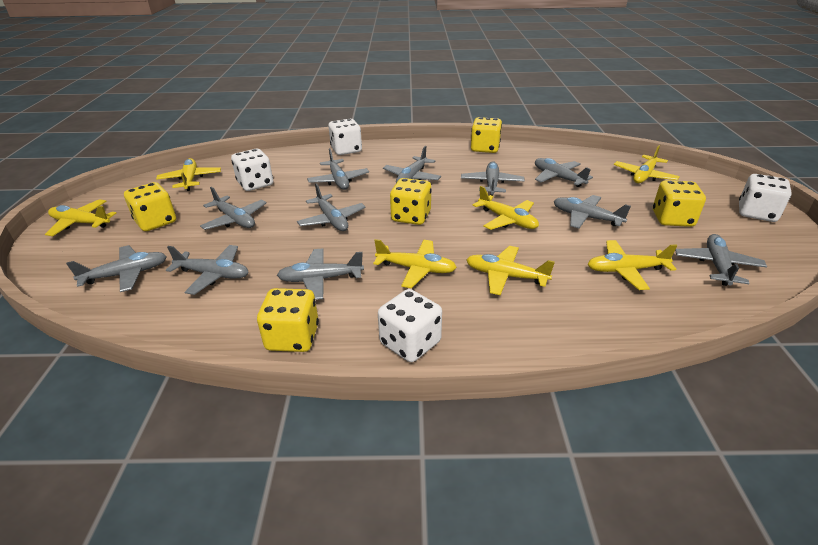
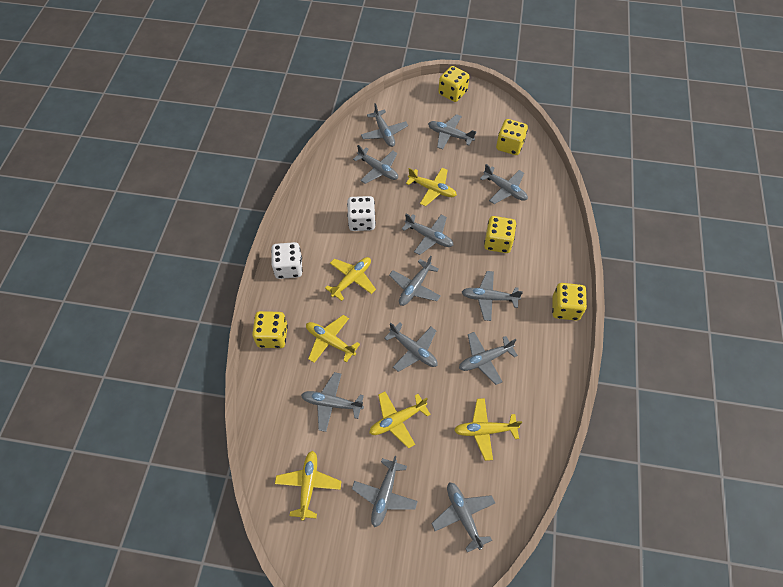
grey plane: 11 -> 12
white dice: 4 -> 2
yellow plane: 7 -> 6

